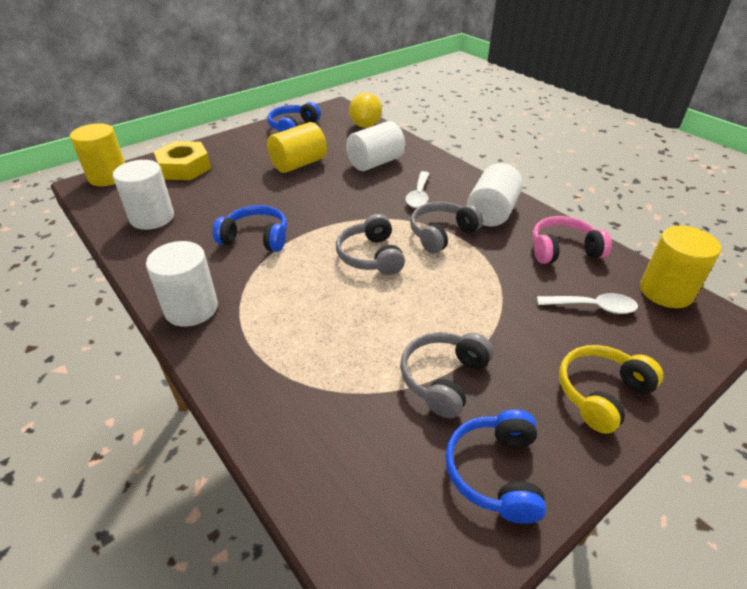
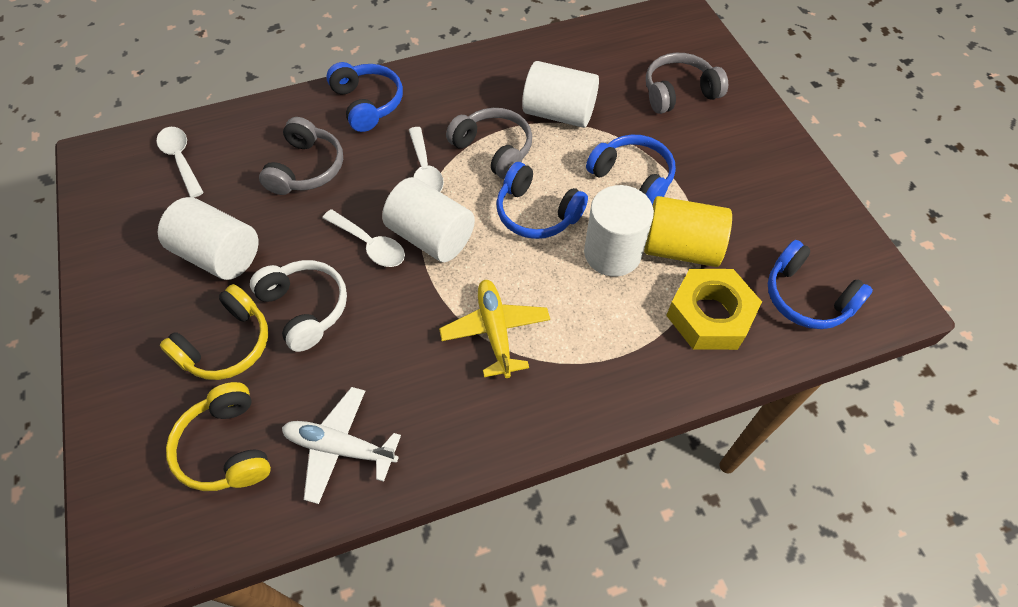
blue headphones: 3 -> 4
pink headphones: 1 -> 0
white headphones: 0 -> 1
white plane: 0 -> 1
white spoon: 2 -> 3
yellow cylinder: 3 -> 1
yellow headphones: 1 -> 2
yellow lemon: 1 -> 0
yellow plane: 0 -> 1

